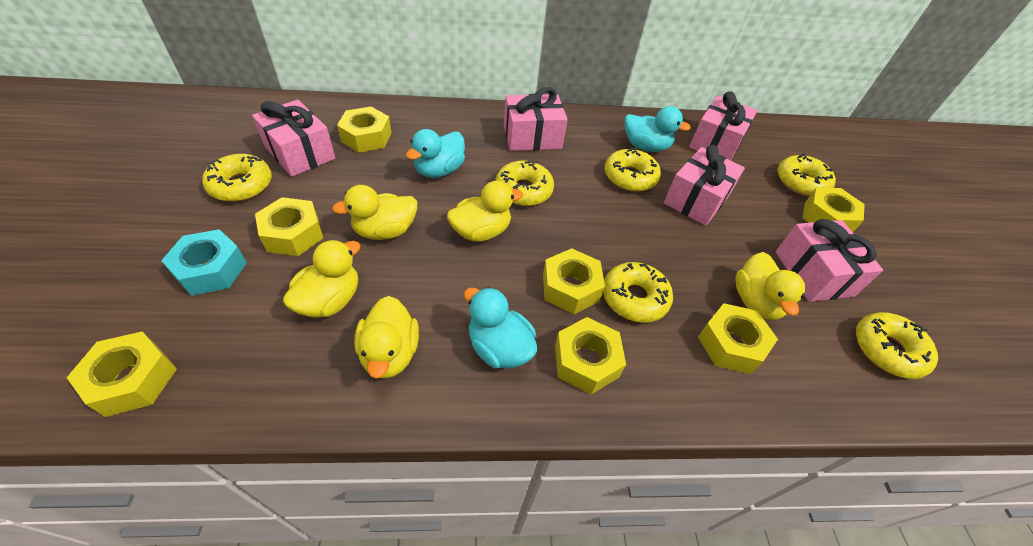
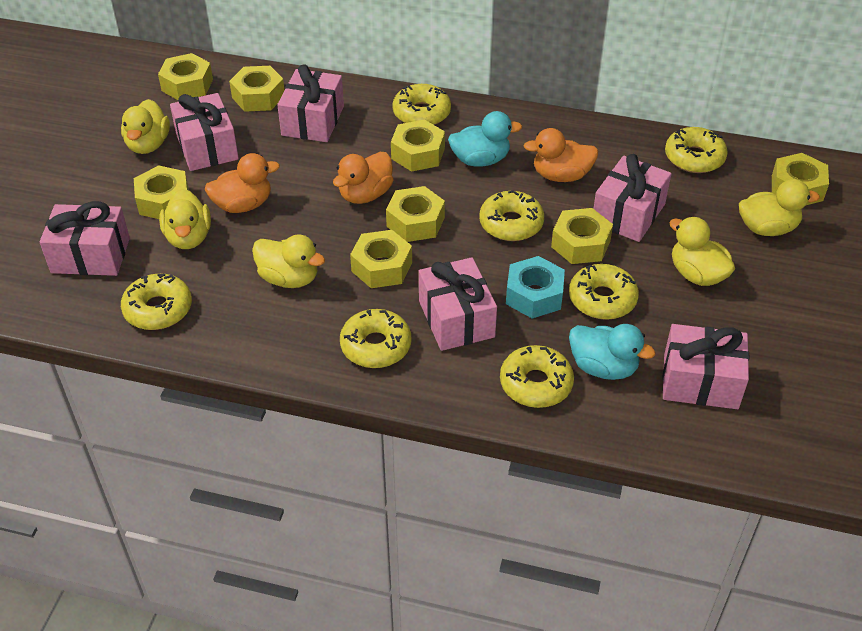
orange duck: 0 -> 3
pink gift: 5 -> 6
turquoise duck: 3 -> 2
yellow donut: 6 -> 7
yellow nut: 7 -> 8

